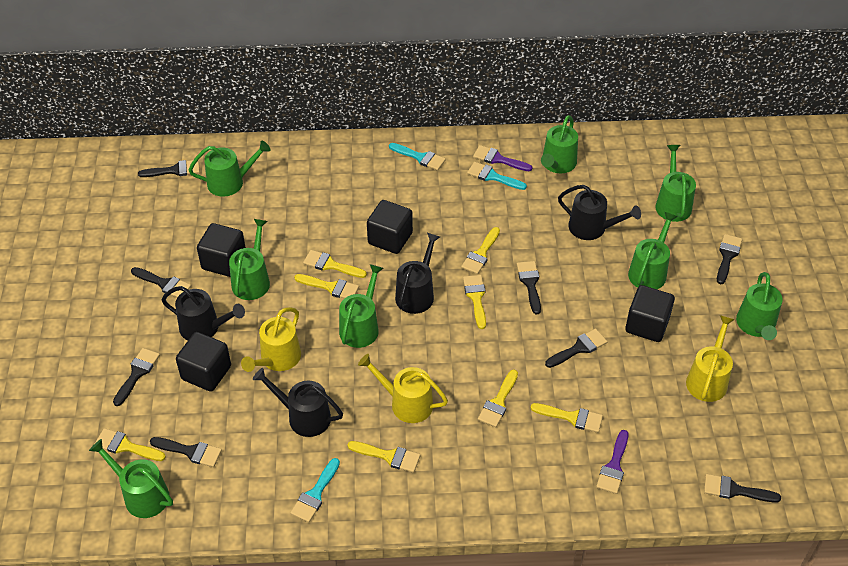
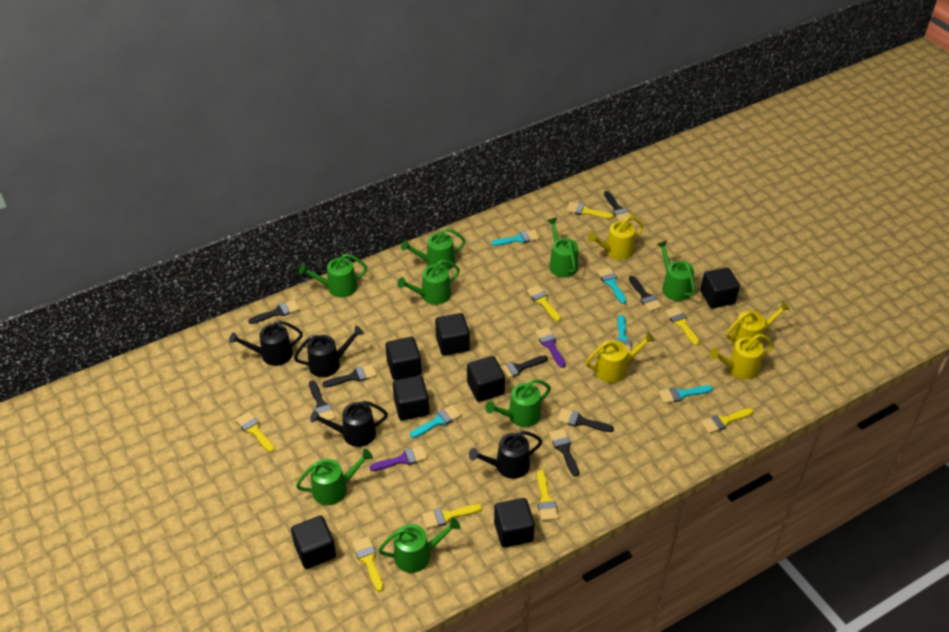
black cube: 4 -> 7
turquoise brush: 3 -> 5
yellow watering can: 3 -> 4

